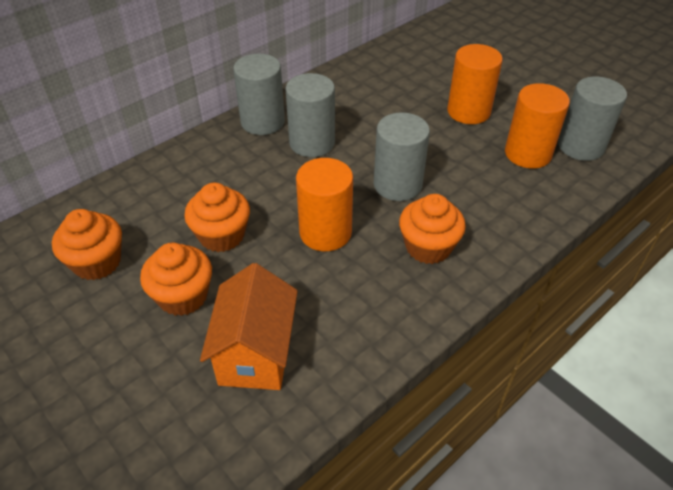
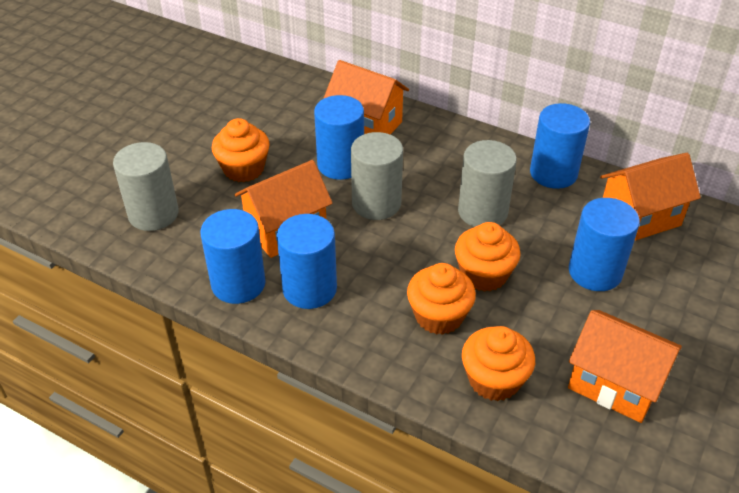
blue cylinder: 0 -> 5
grey cylinder: 4 -> 3
orange cylinder: 3 -> 0
orange house: 1 -> 4

